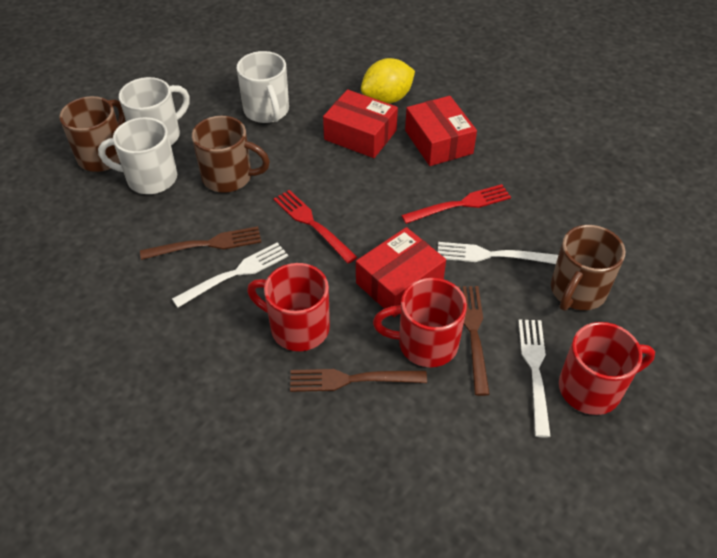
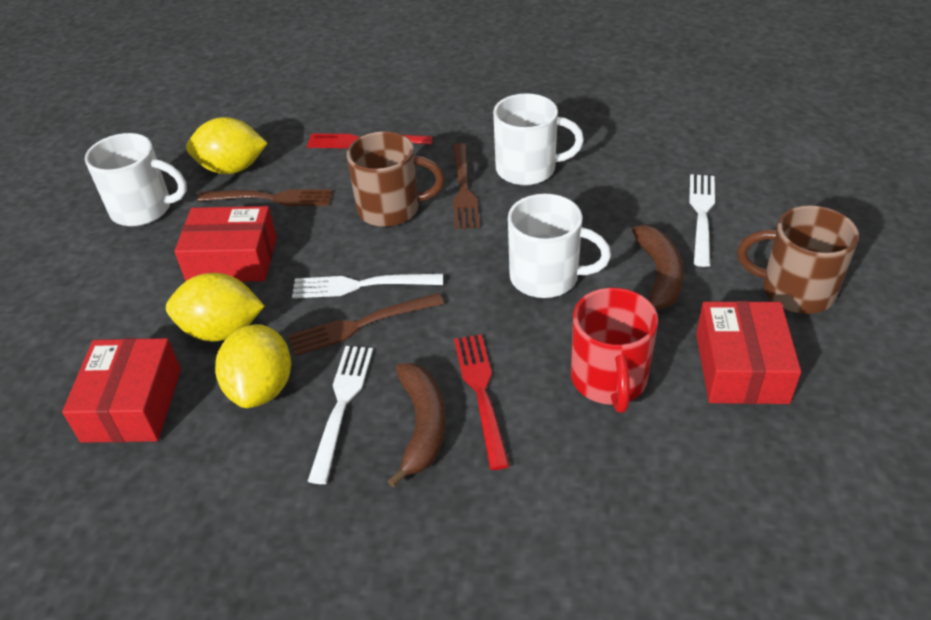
brown banana: 0 -> 2
brown mug: 3 -> 2
red mug: 3 -> 1
yellow lemon: 1 -> 3

